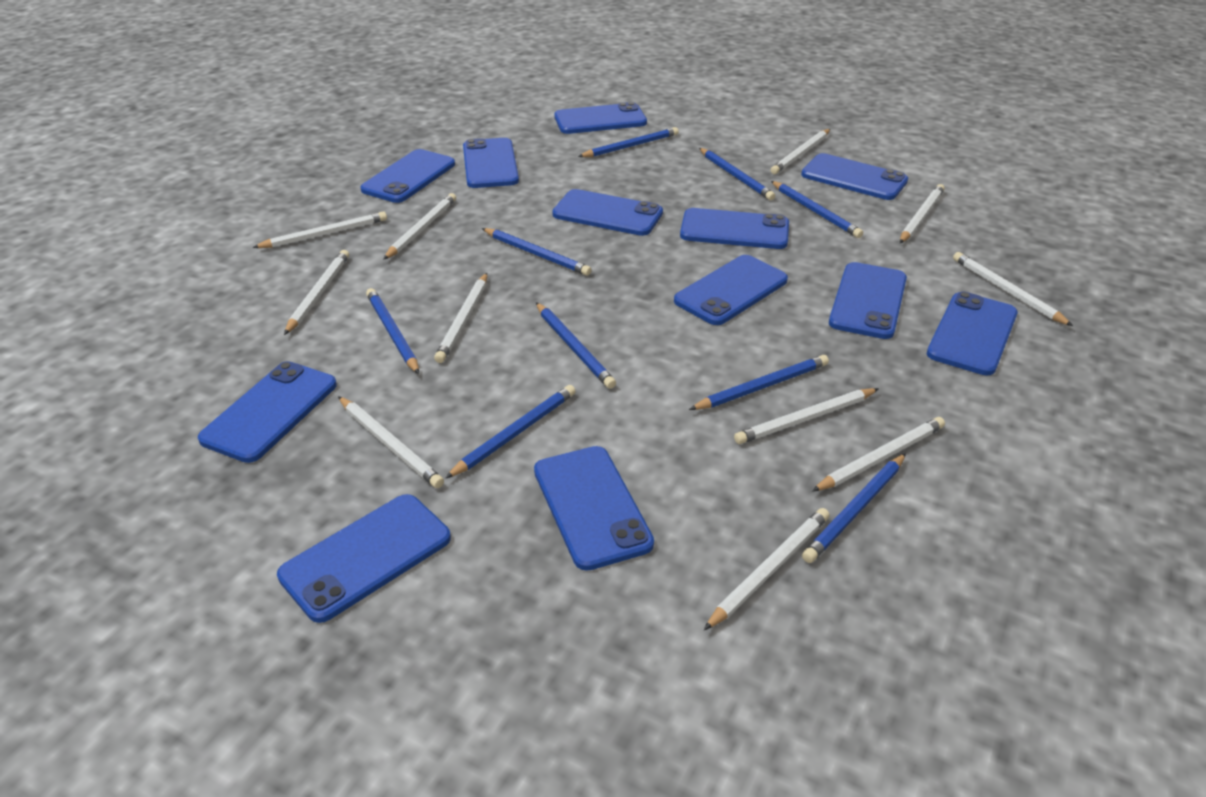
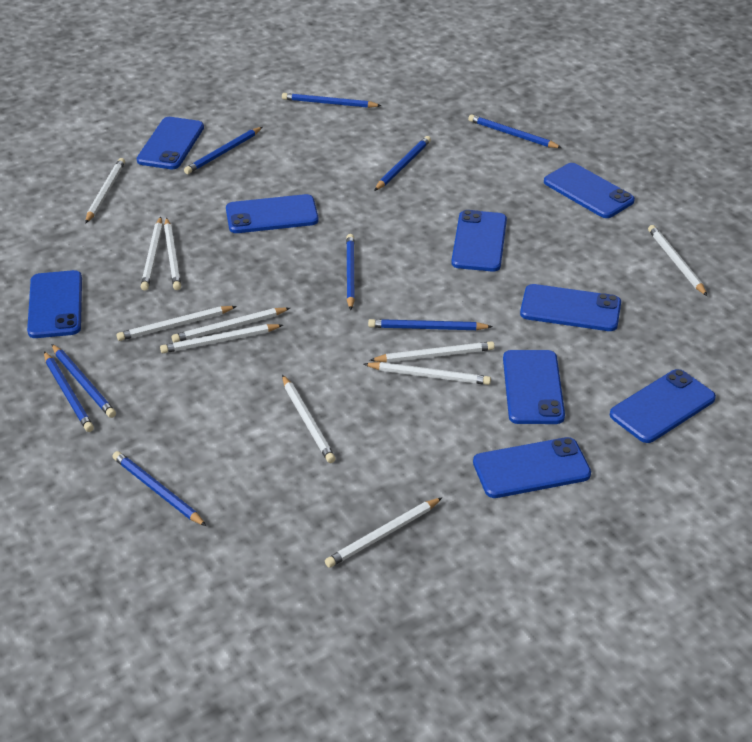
blue phone: 12 -> 9

